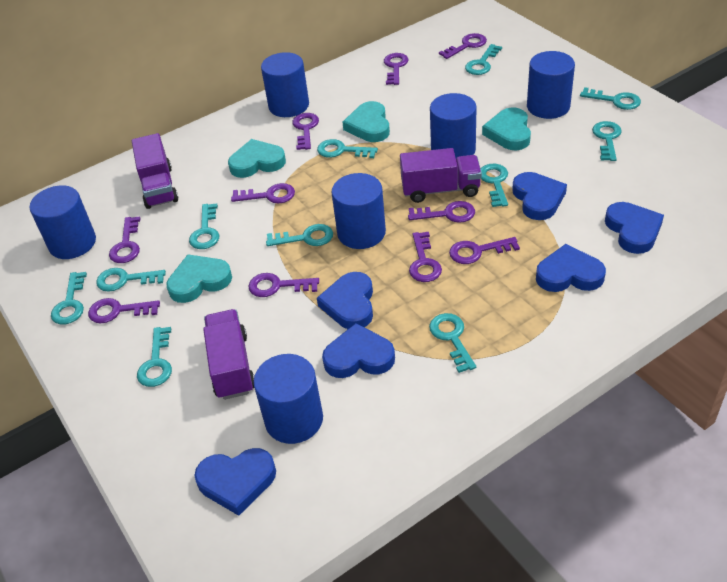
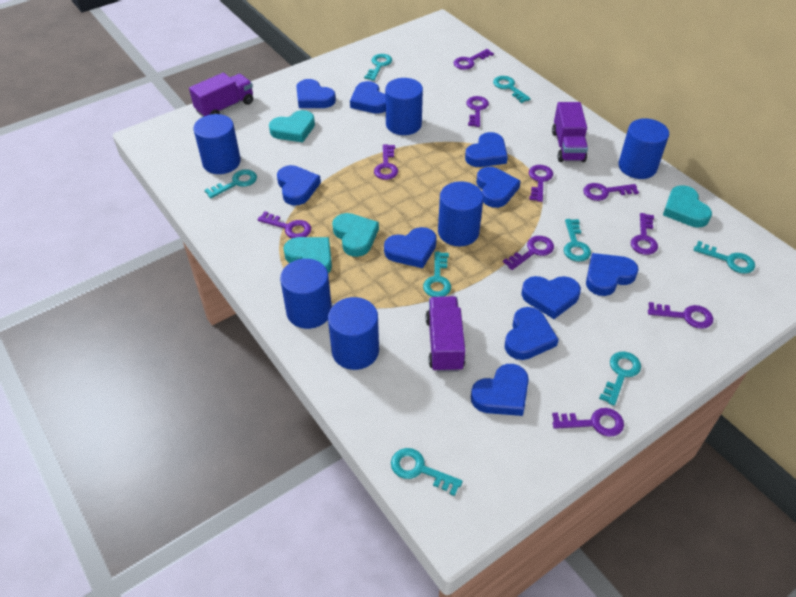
blue heart: 6 -> 10
turquoise key: 11 -> 8

